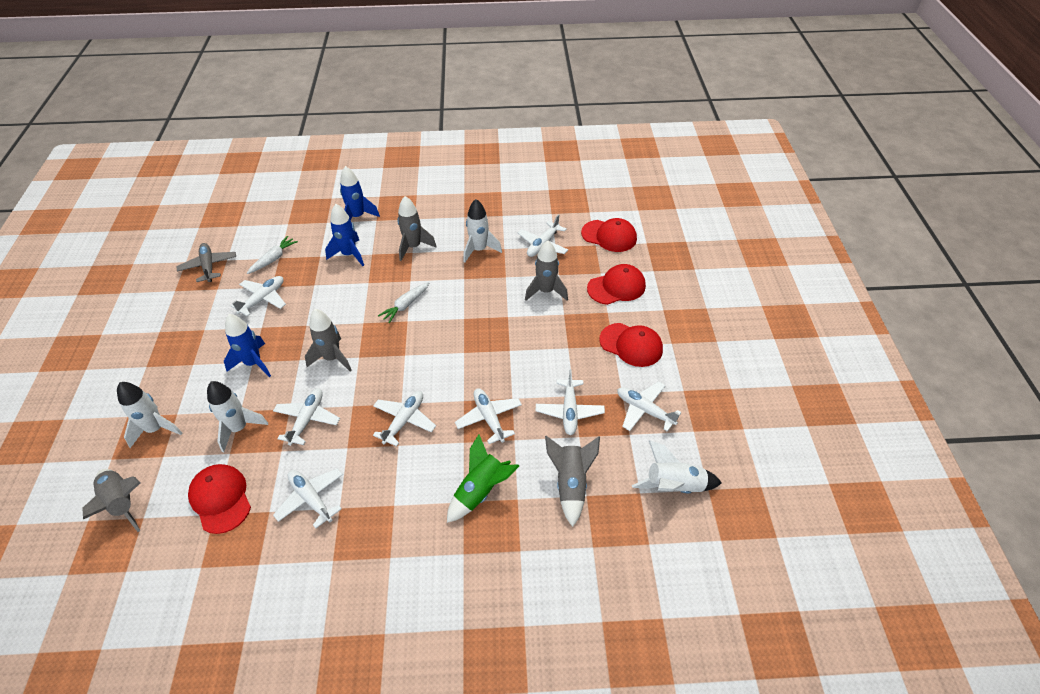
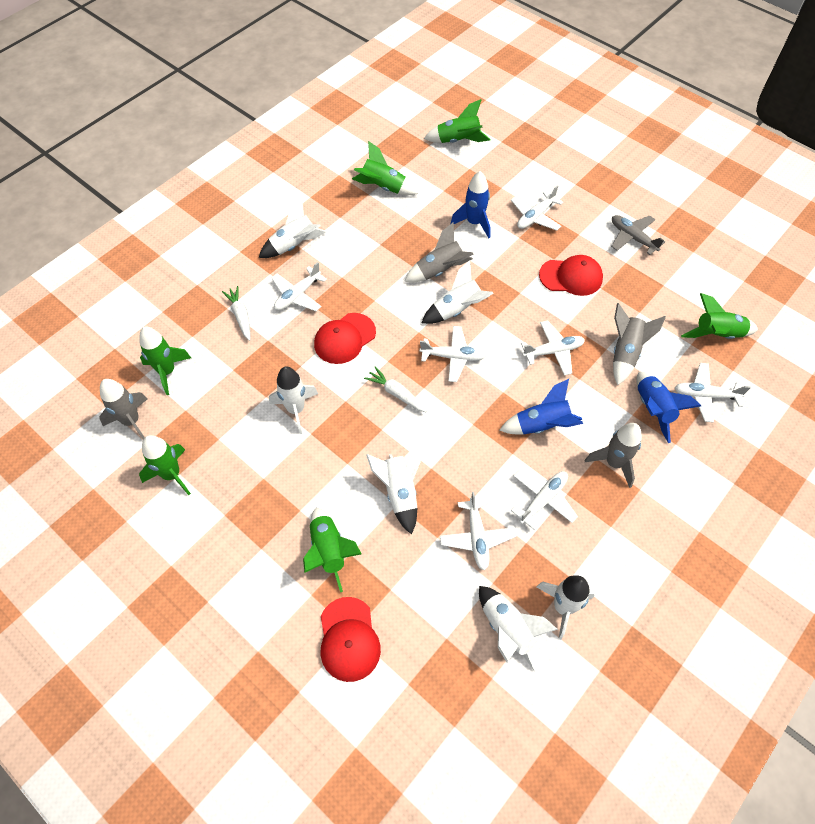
green rocket: 1 -> 6
grey rocket: 5 -> 4
red cap: 4 -> 3
white plane: 8 -> 7
white rocket: 4 -> 6

